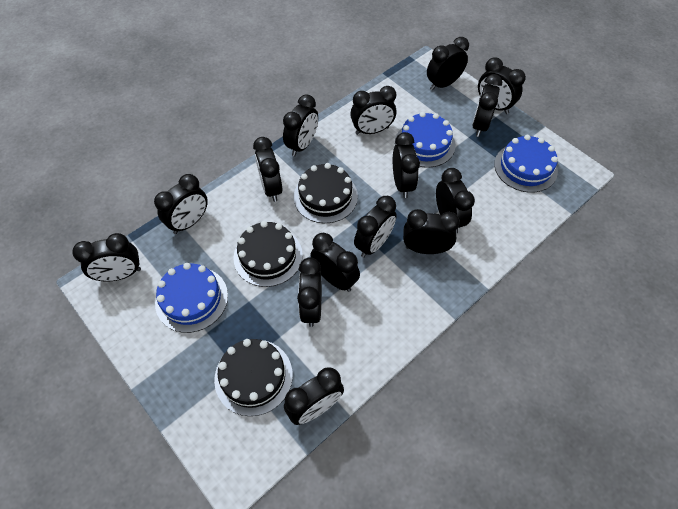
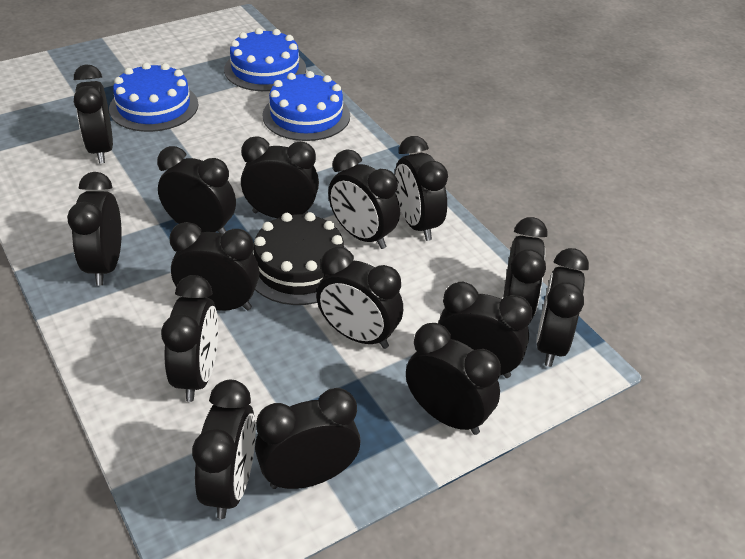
black cake: 3 -> 1

